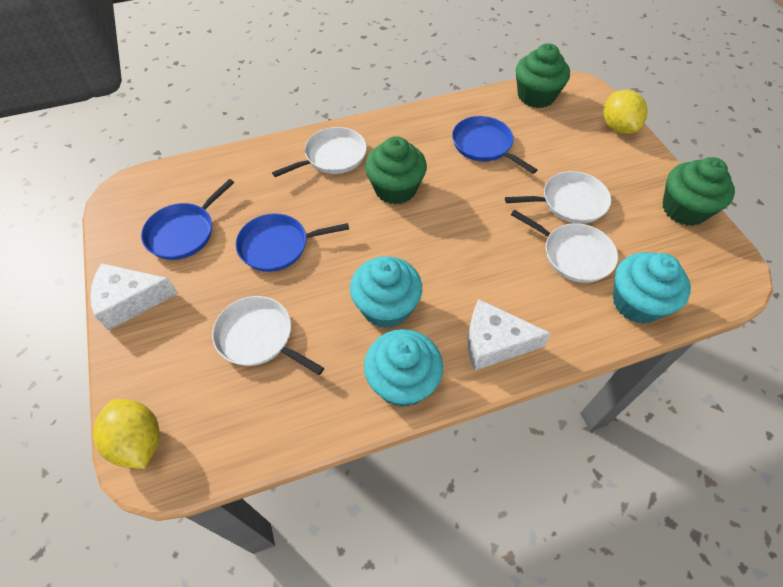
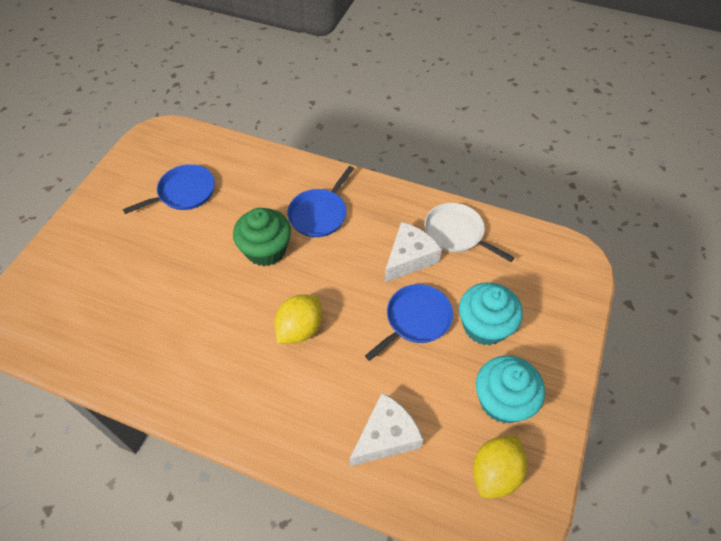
green cupcake: 3 -> 1
turquoise cupcake: 3 -> 2
white pan: 4 -> 1

